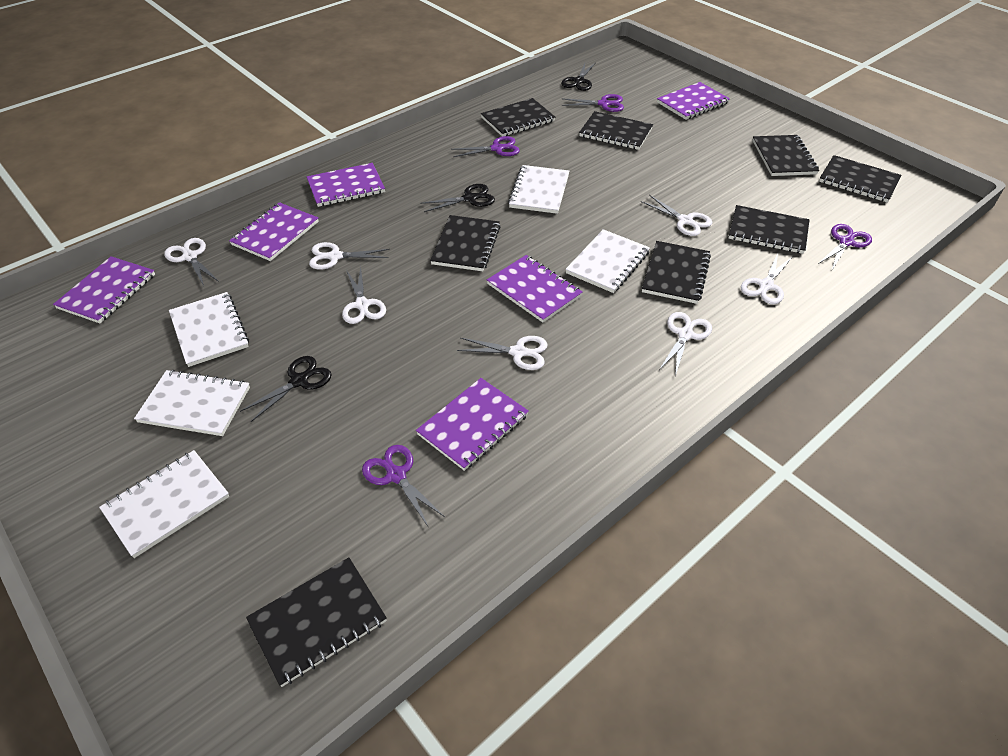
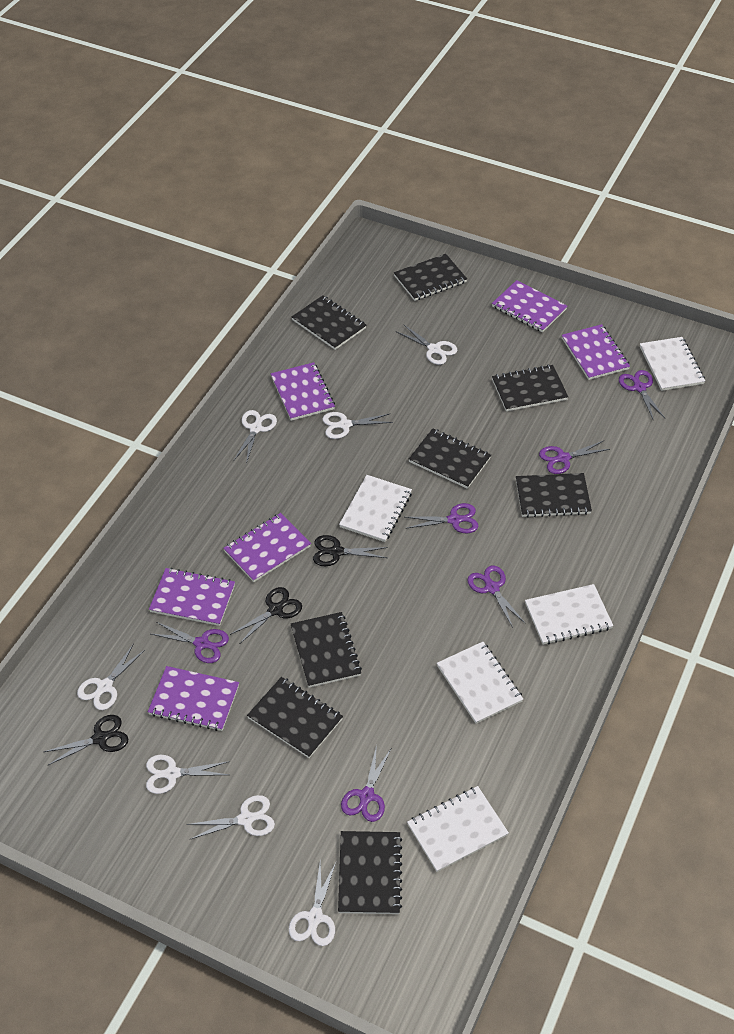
purple scissors: 4 -> 6

